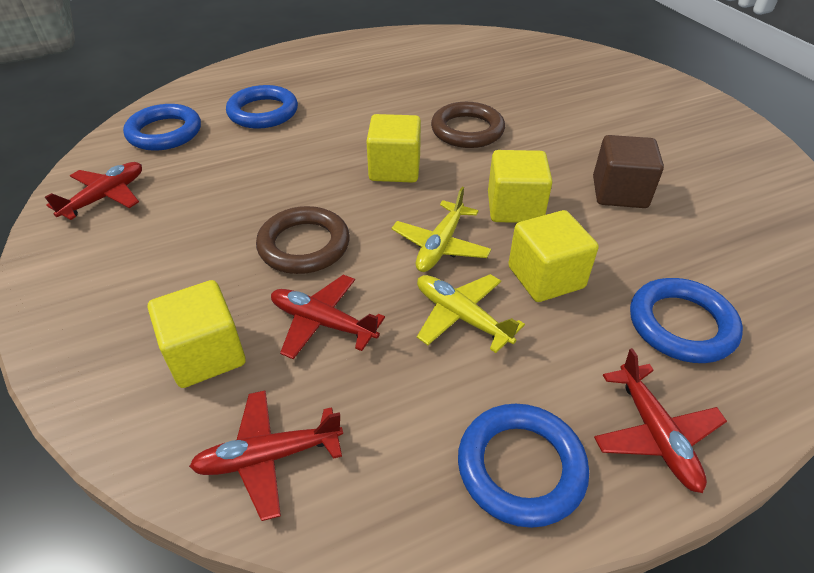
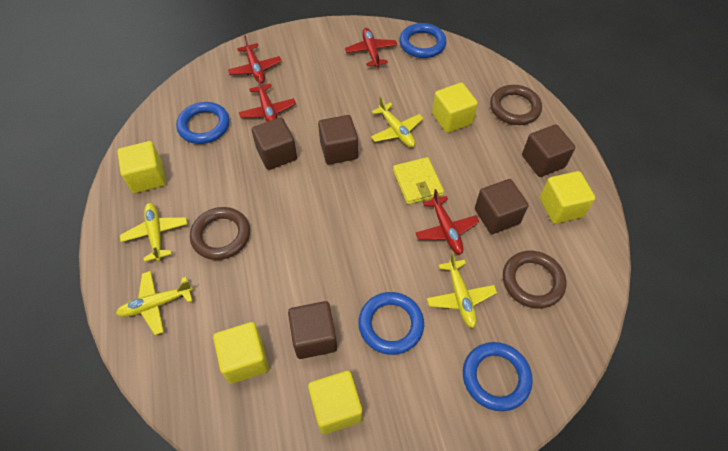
brown cube: 1 -> 5
brown ring: 2 -> 3
yellow cube: 4 -> 5
yellow plane: 2 -> 4
yellow wallet: 0 -> 1

